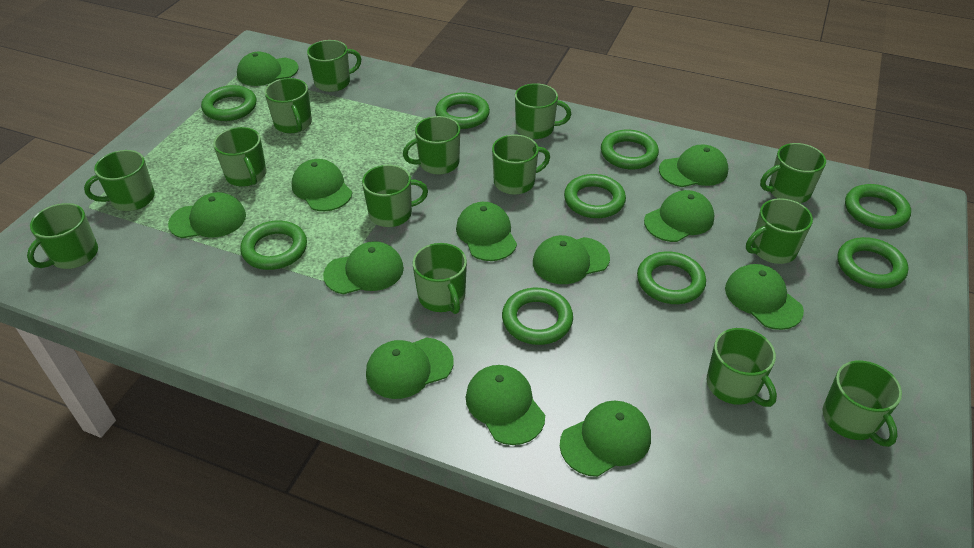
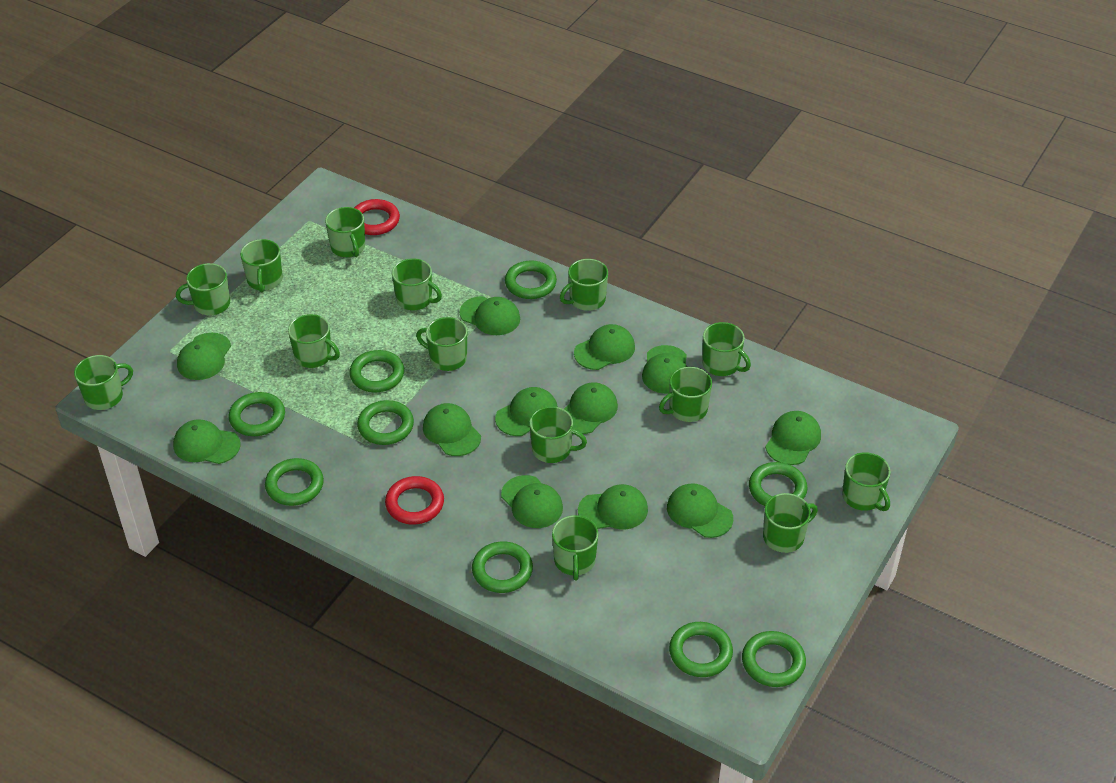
red ring: 0 -> 2

